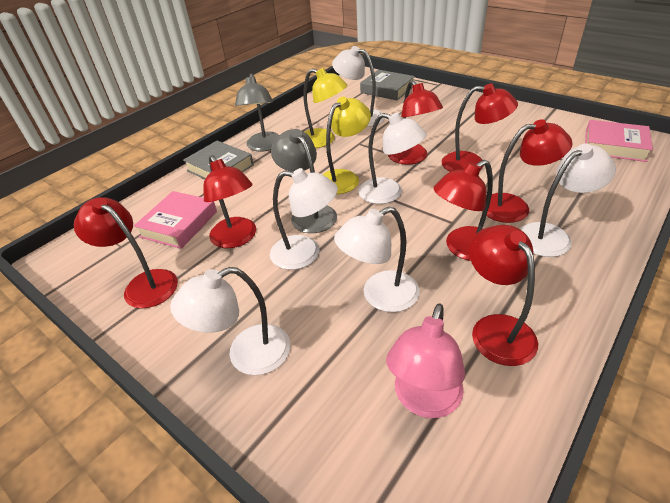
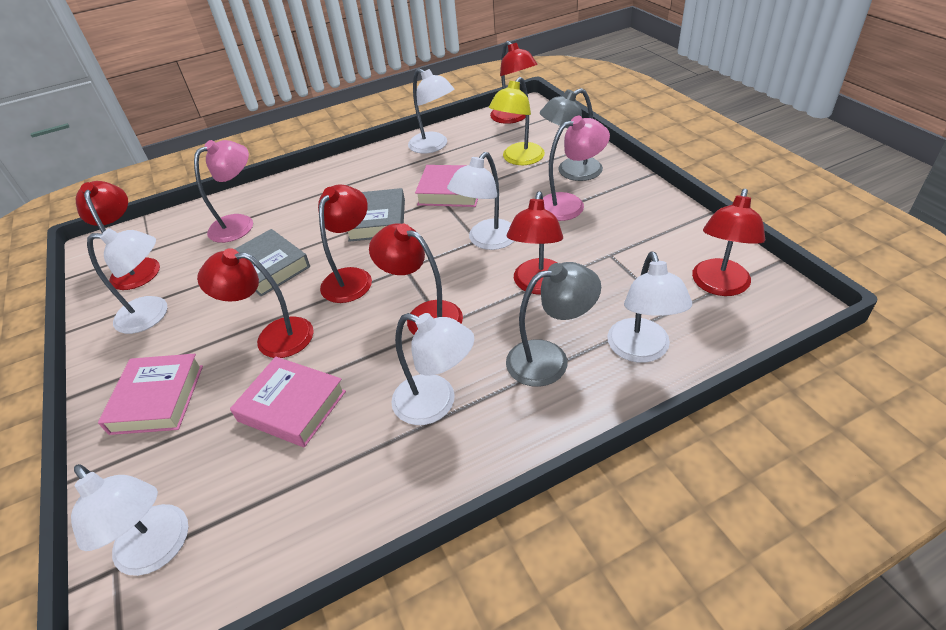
pink book: 2 -> 3
pink lamp: 1 -> 2
yellow lamp: 2 -> 1

